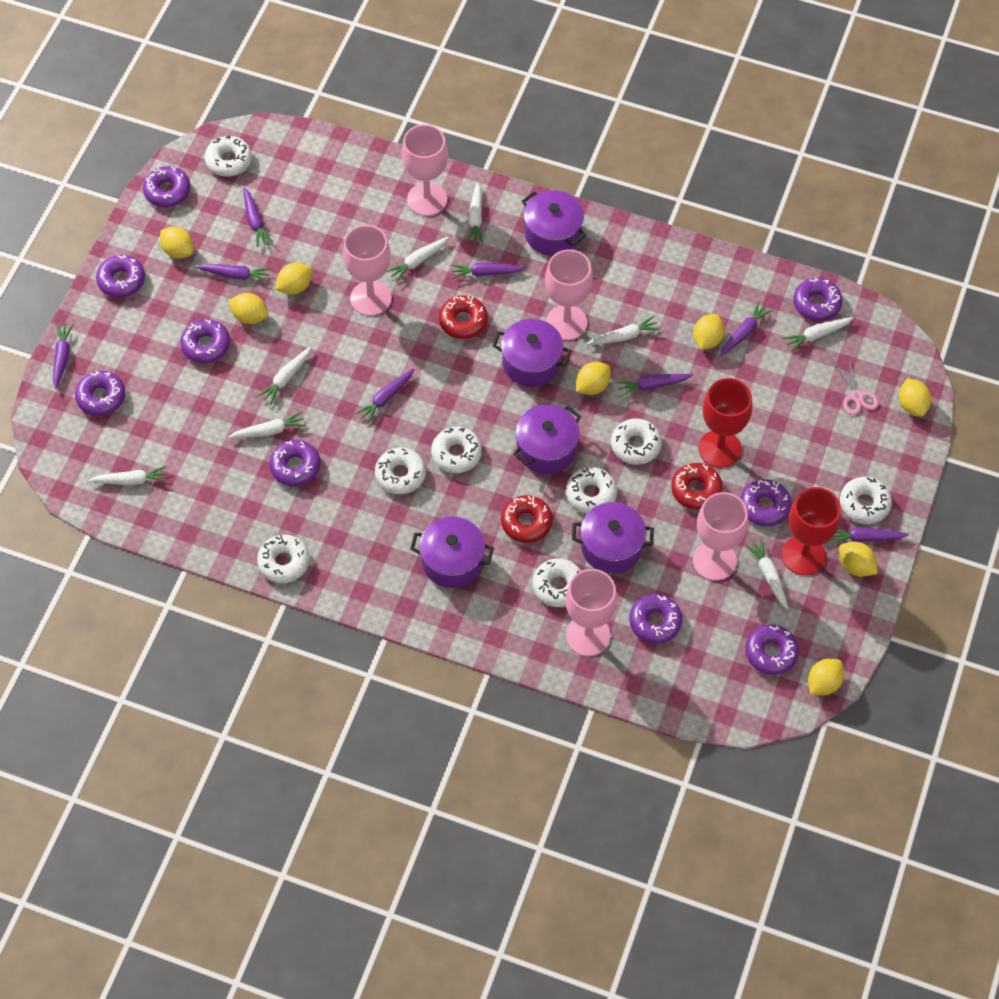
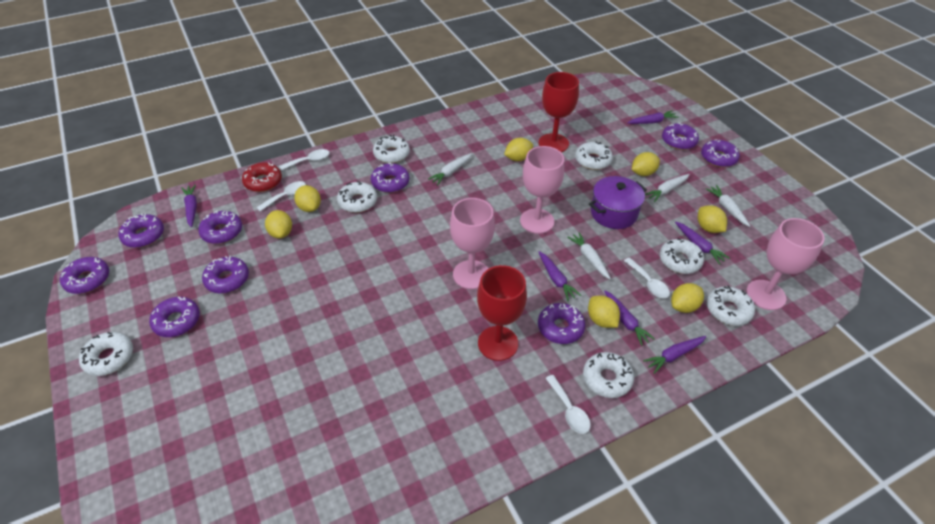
pink goblet: 5 -> 3
pink scissors: 1 -> 0
purple carrot: 8 -> 6
purple pot: 5 -> 1
red donut: 3 -> 1
white carrot: 8 -> 4
white donut: 8 -> 7
white spoon: 0 -> 4
yellow lemon: 8 -> 7

